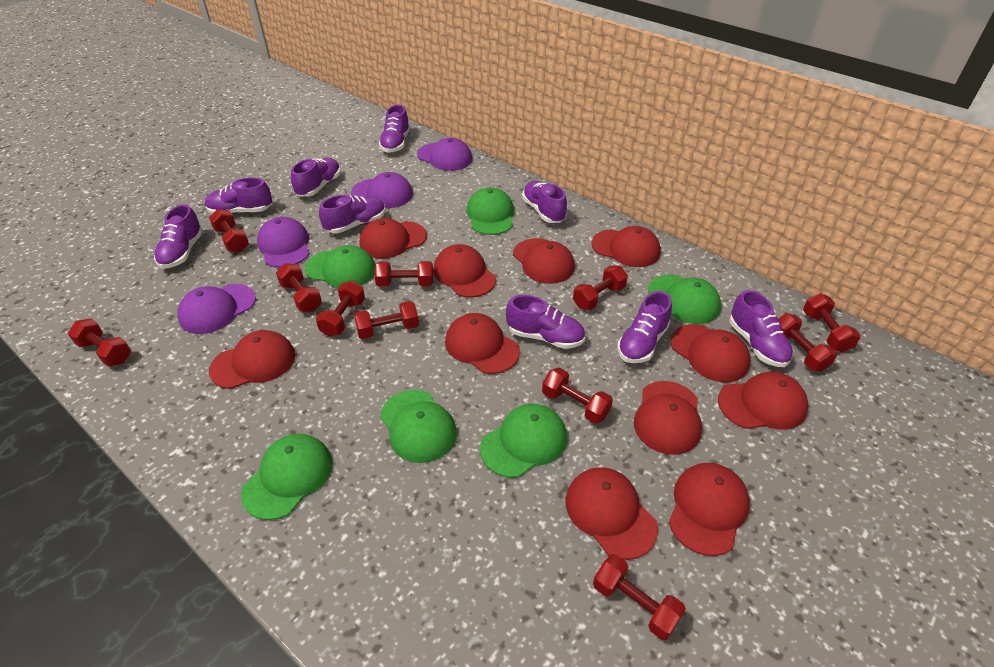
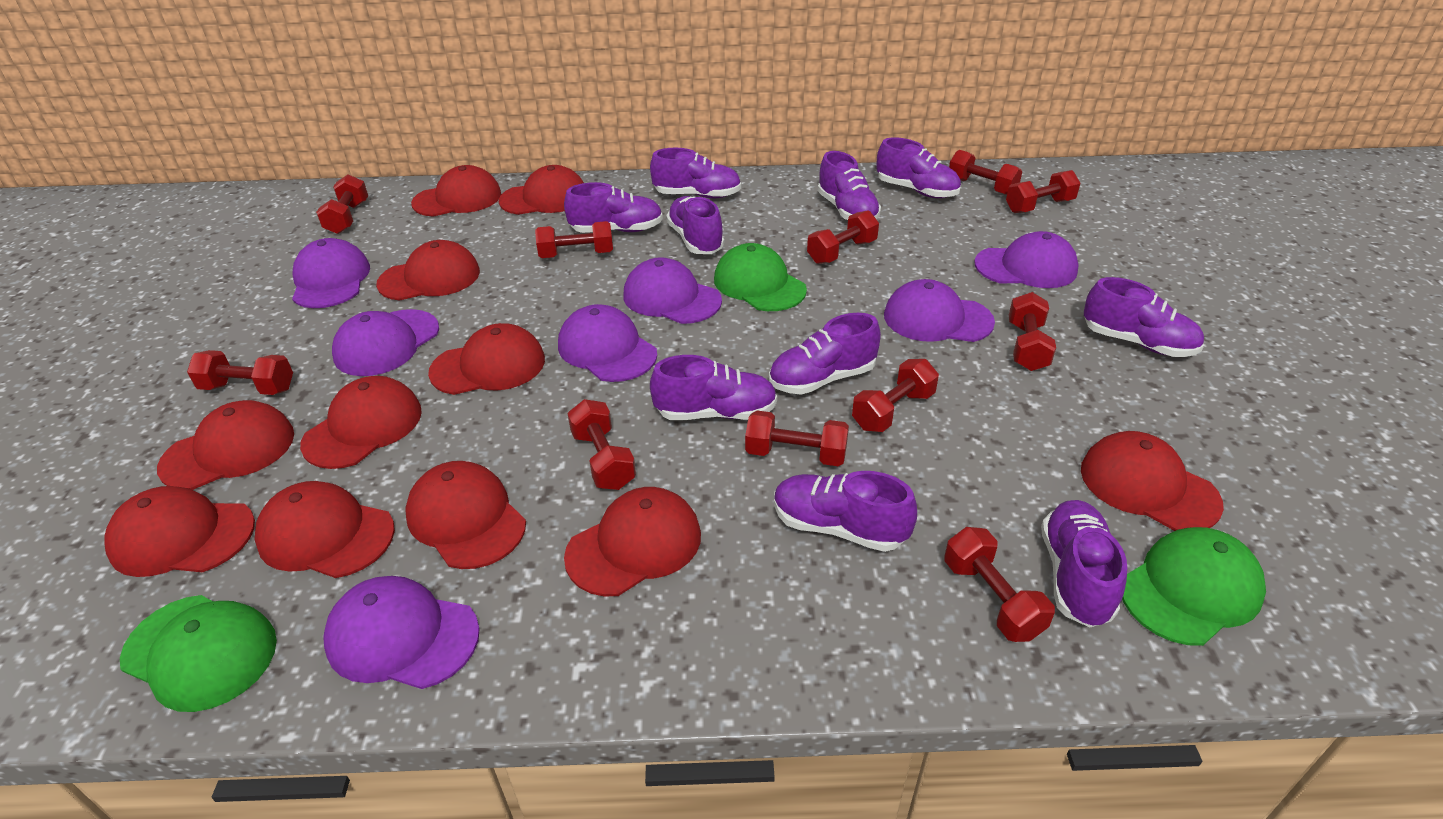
green cap: 6 -> 3
purple cap: 4 -> 7
purple shoe: 9 -> 10

